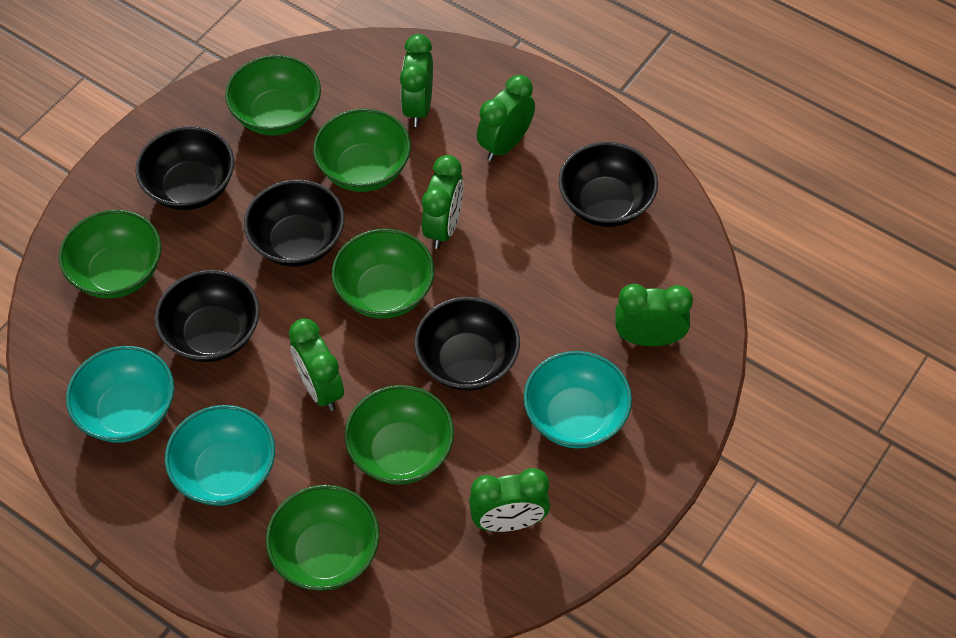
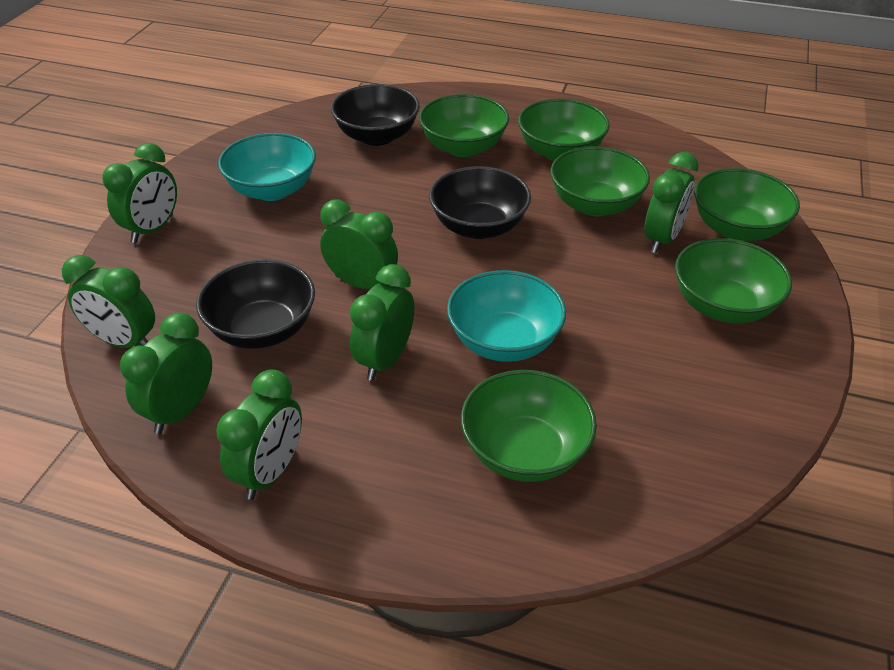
black bowl: 5 -> 3
green clock: 6 -> 7
turquoise bowl: 3 -> 2

